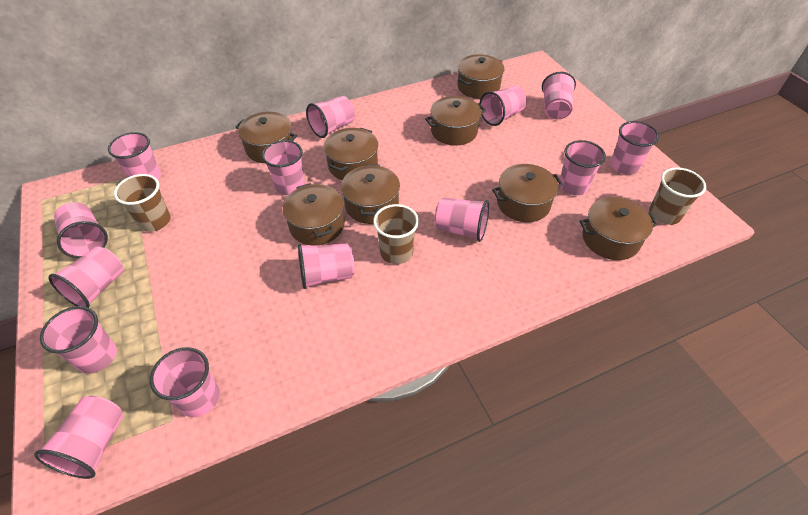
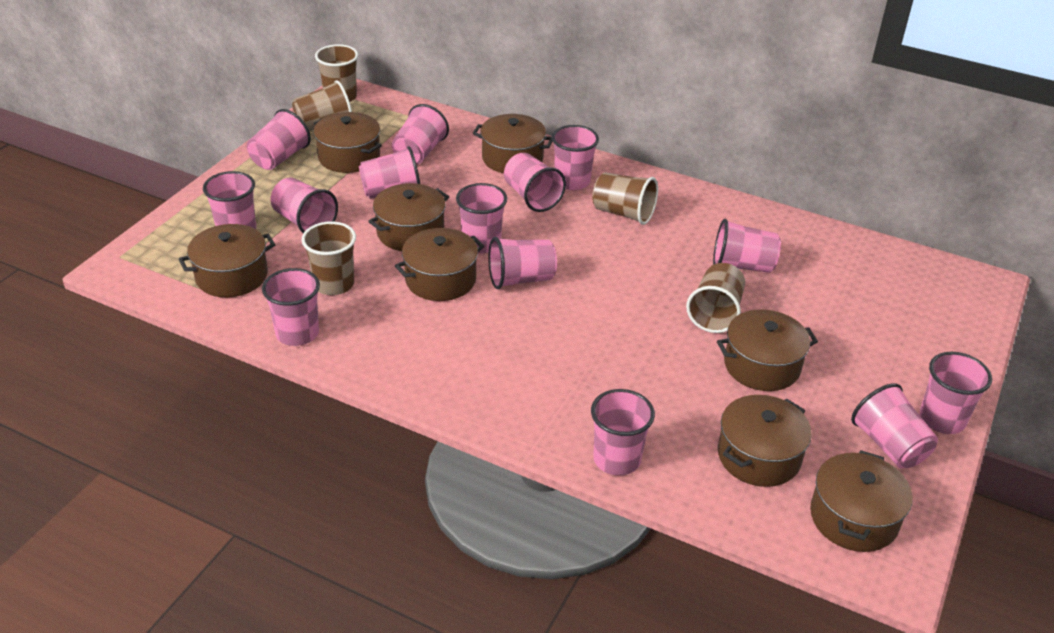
brown cup: 3 -> 5

